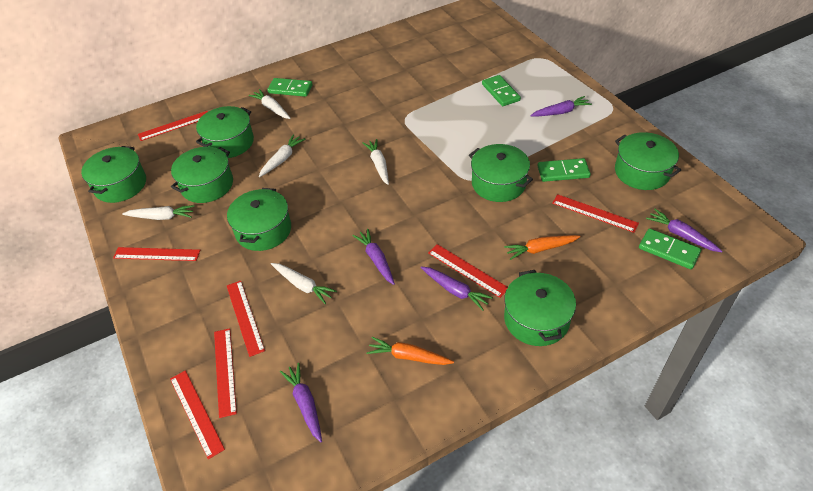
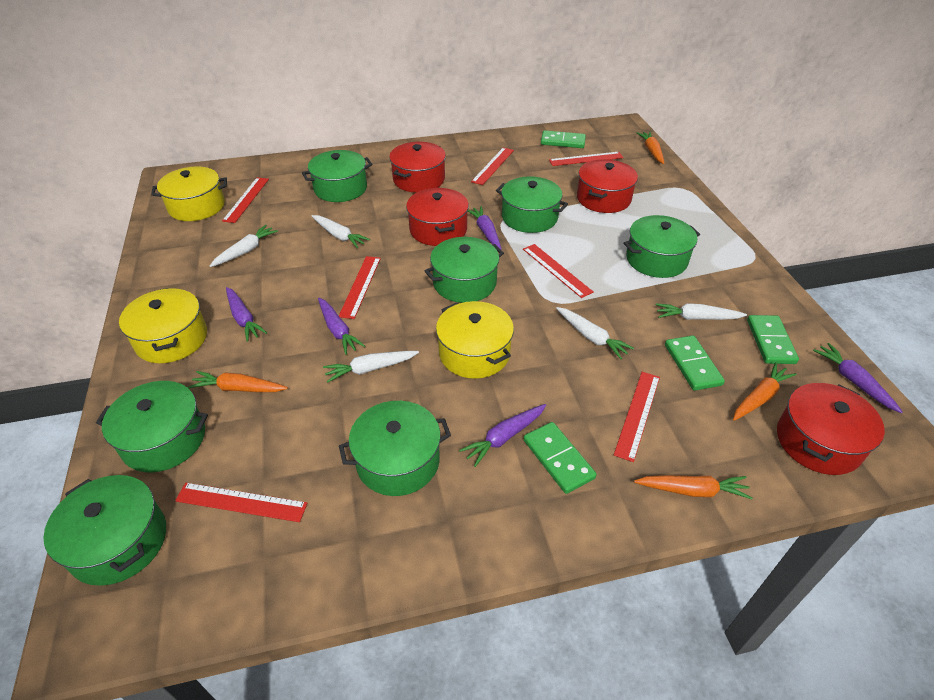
orange carrot: 2 -> 4
red pot: 0 -> 4
yellow pot: 0 -> 3

